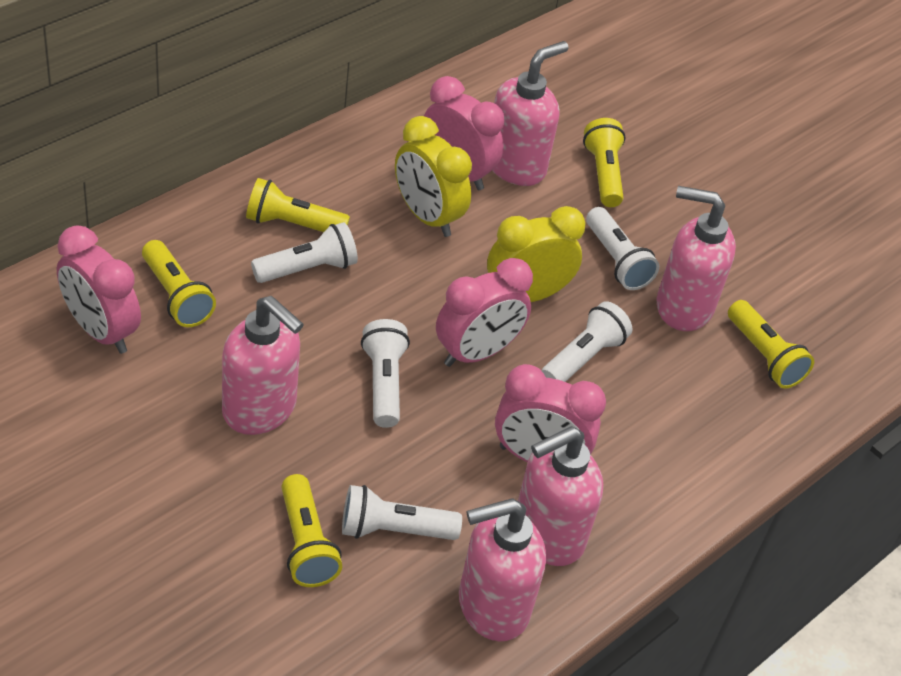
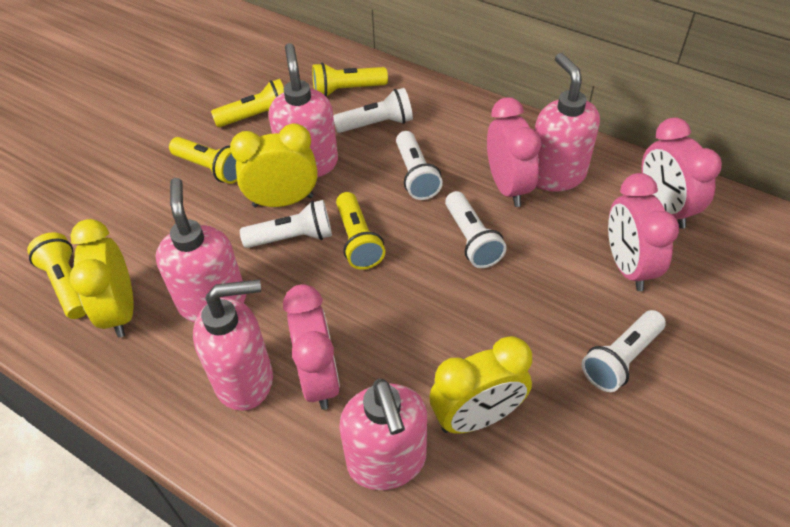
yellow clock: 2 -> 3

